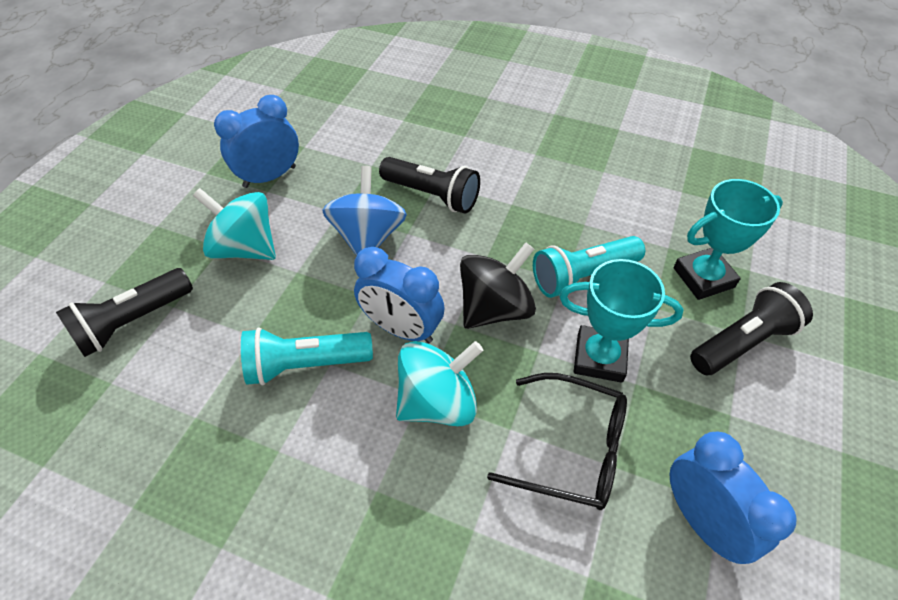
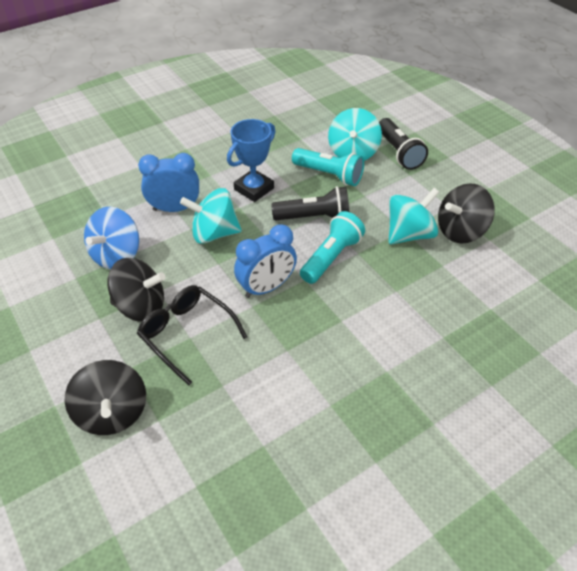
black flashlight: 3 -> 2
black spinning top: 1 -> 3
blue clock: 3 -> 2
blue trophy: 0 -> 1
turquoise spinning top: 2 -> 3
turquoise trophy: 2 -> 0

